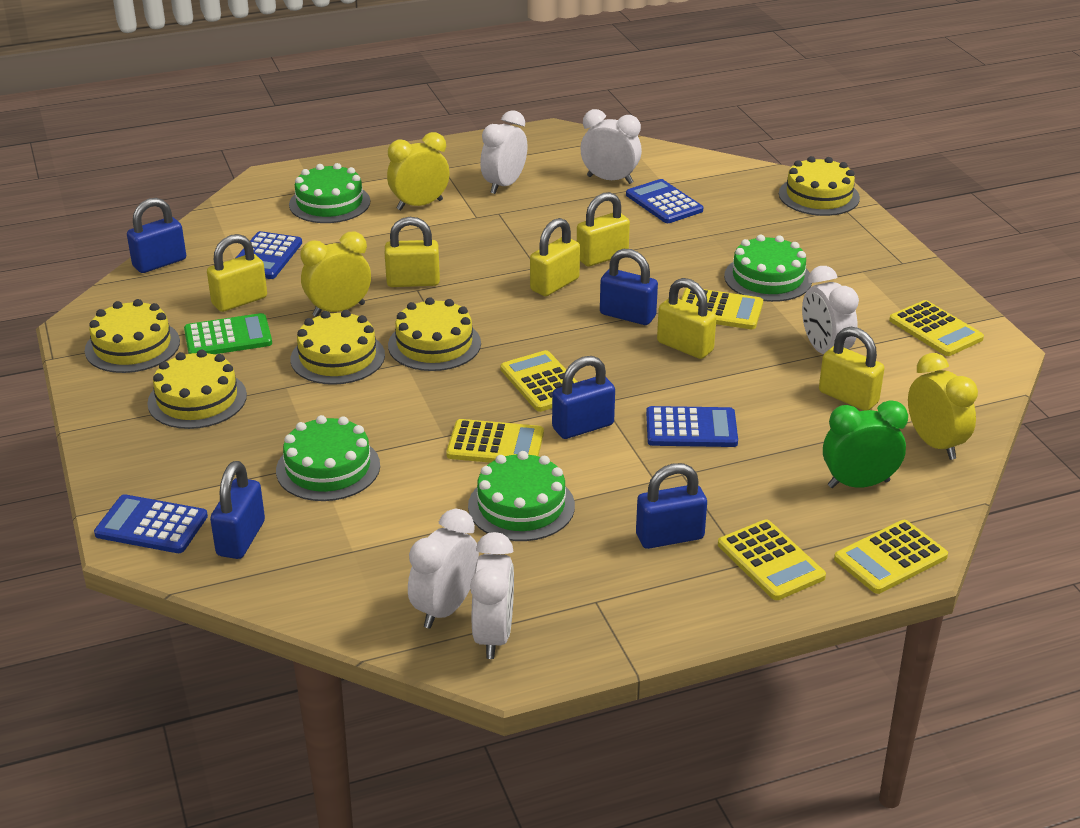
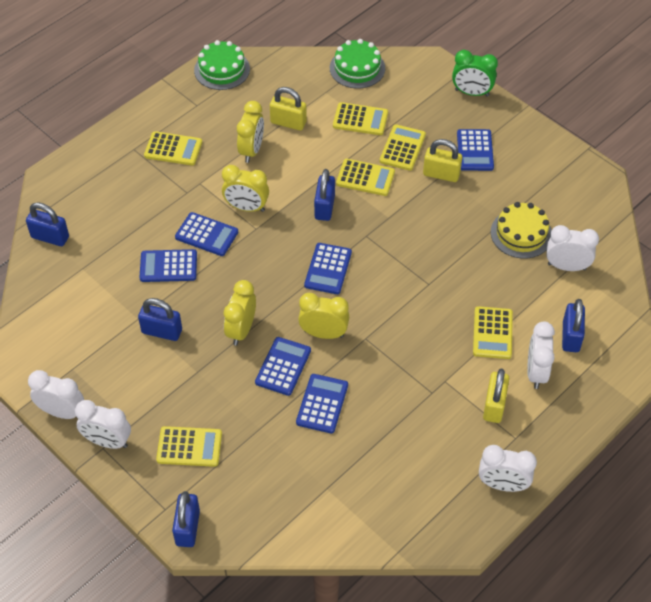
blue calculator: 4 -> 6
green cake: 4 -> 2
green calculator: 1 -> 0
yellow cake: 5 -> 1
yellow clock: 3 -> 4
yellow padlock: 6 -> 3

